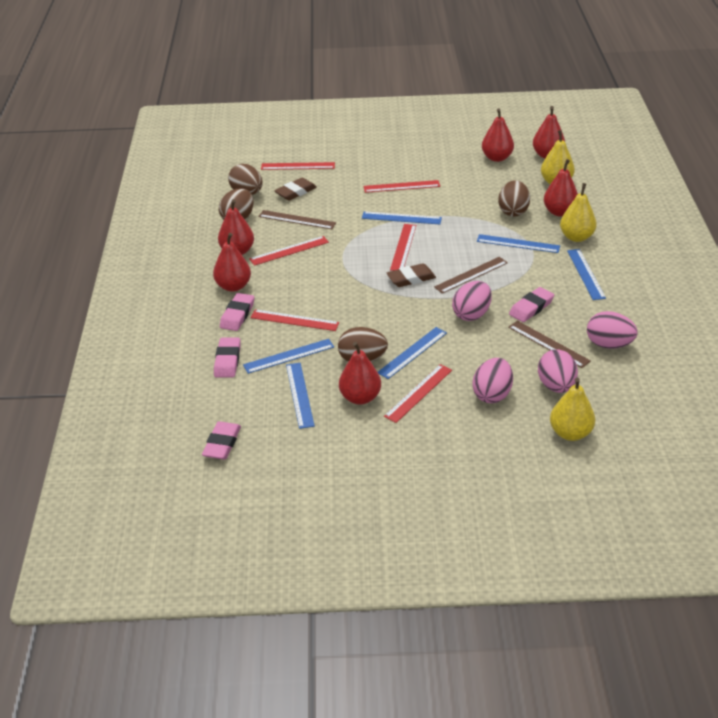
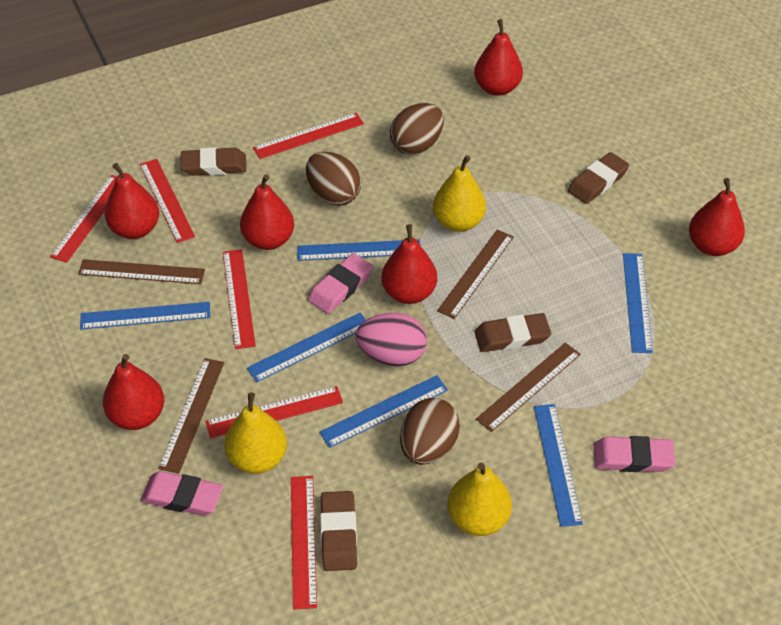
brown egg: 4 -> 3
brown eraser: 2 -> 4
brown ruler: 3 -> 4
pink egg: 4 -> 1
pink eraser: 4 -> 3

